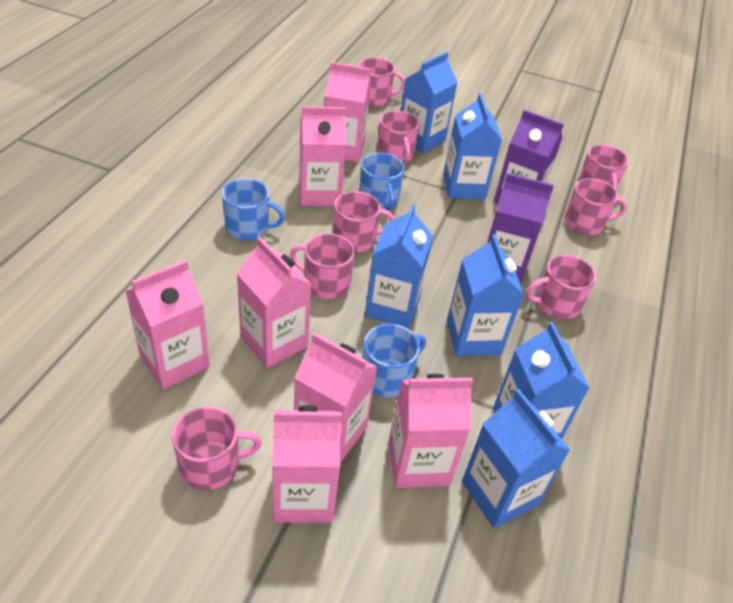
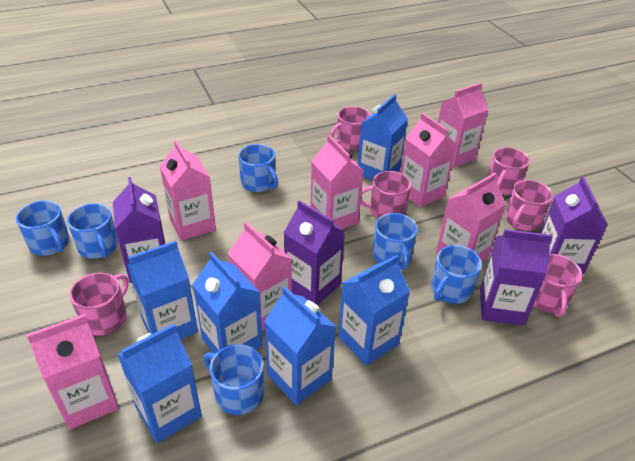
blue mug: 3 -> 6
pink mug: 8 -> 6
purple carton: 2 -> 4

